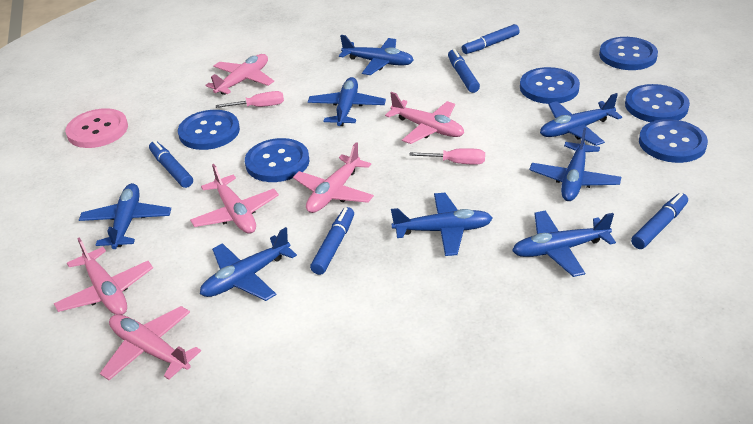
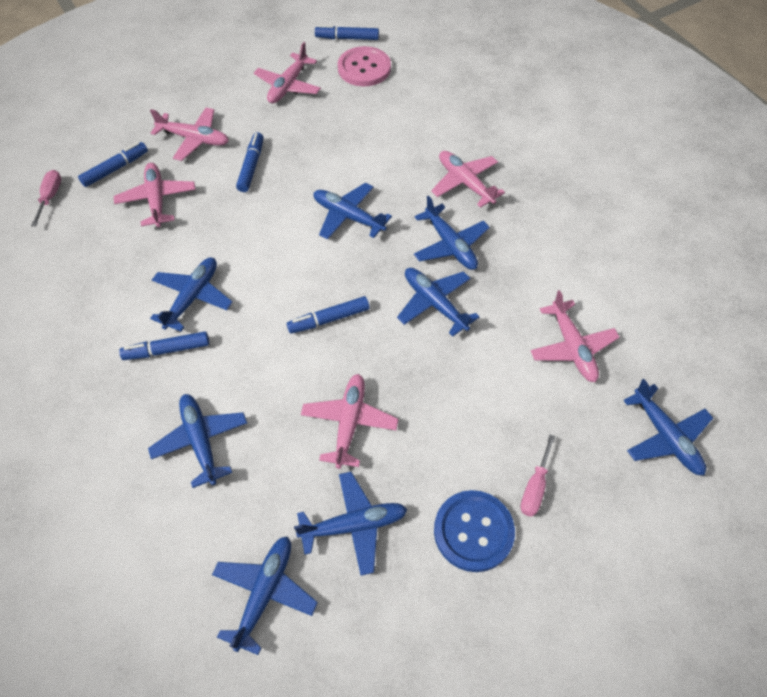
blue button: 6 -> 1

